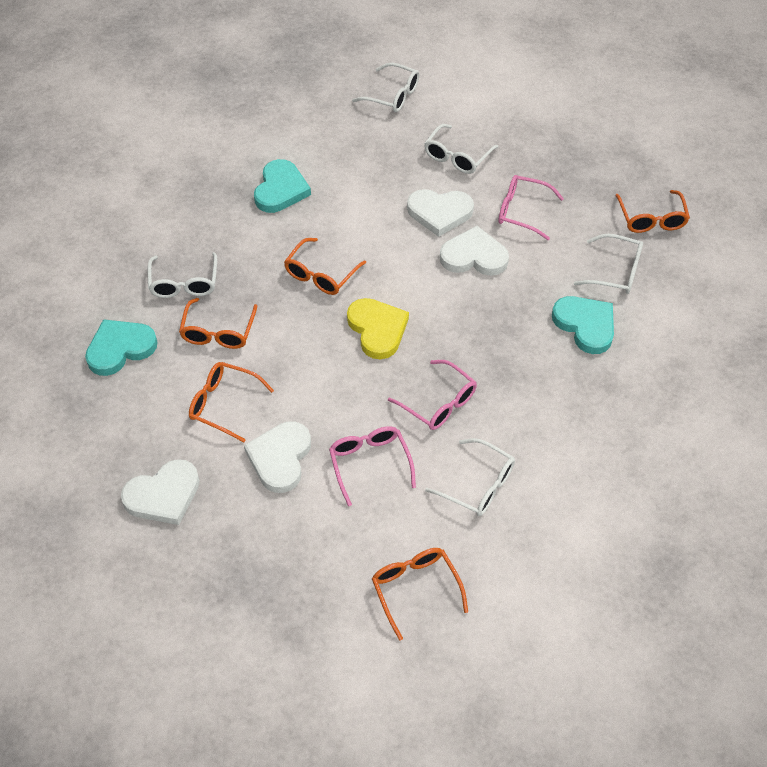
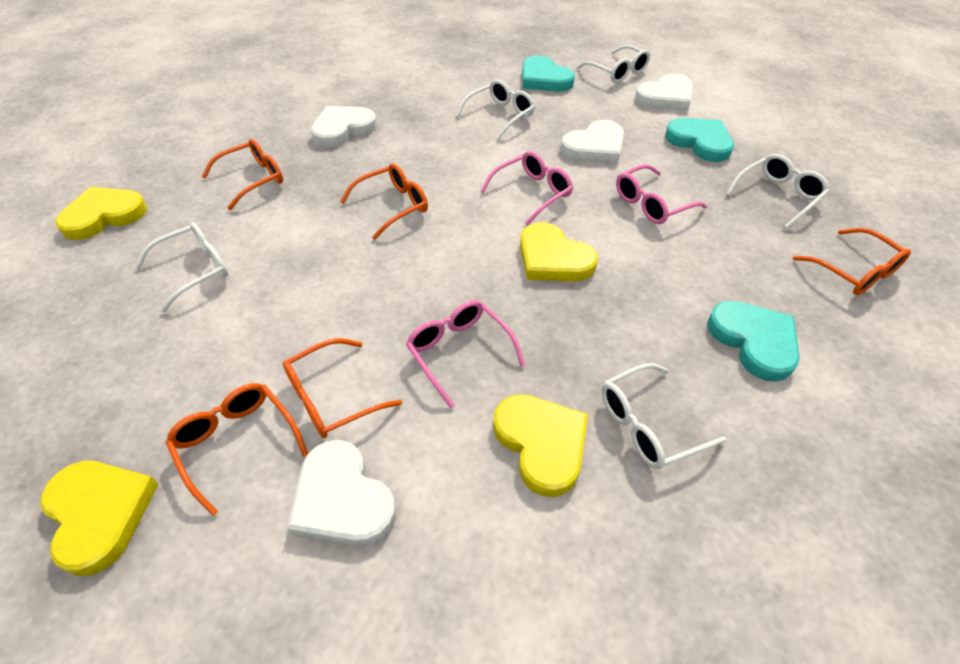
yellow heart: 1 -> 4

